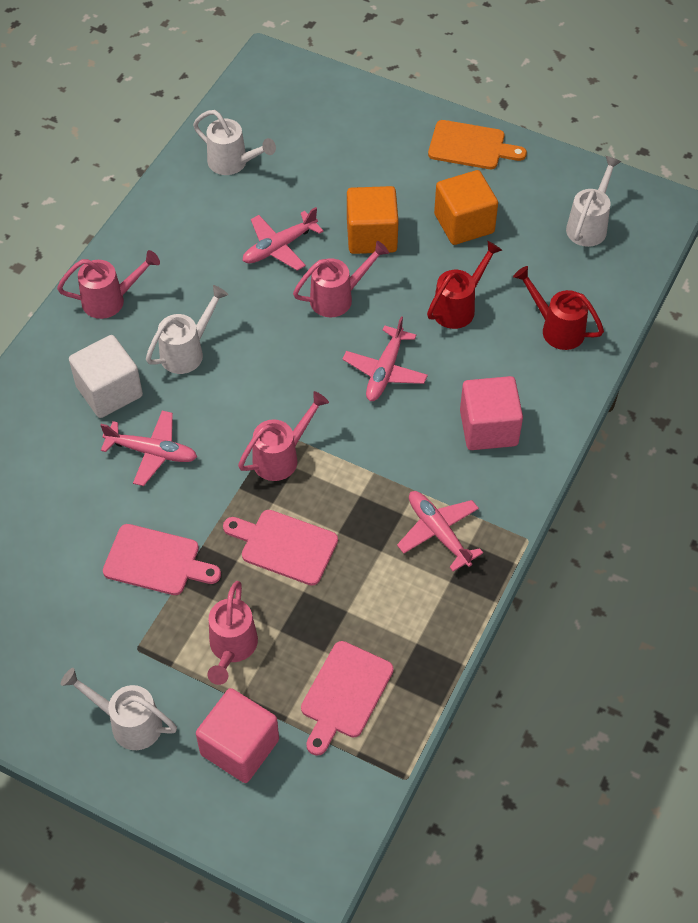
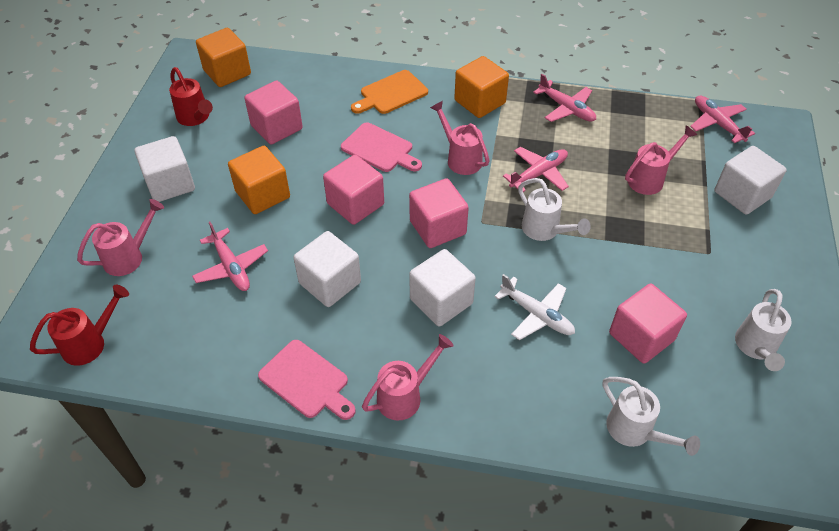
orange cube: 2 -> 3
pink cube: 2 -> 4
pink cutting board: 3 -> 2
white cube: 1 -> 4
white plane: 0 -> 1
white watering can: 4 -> 3

